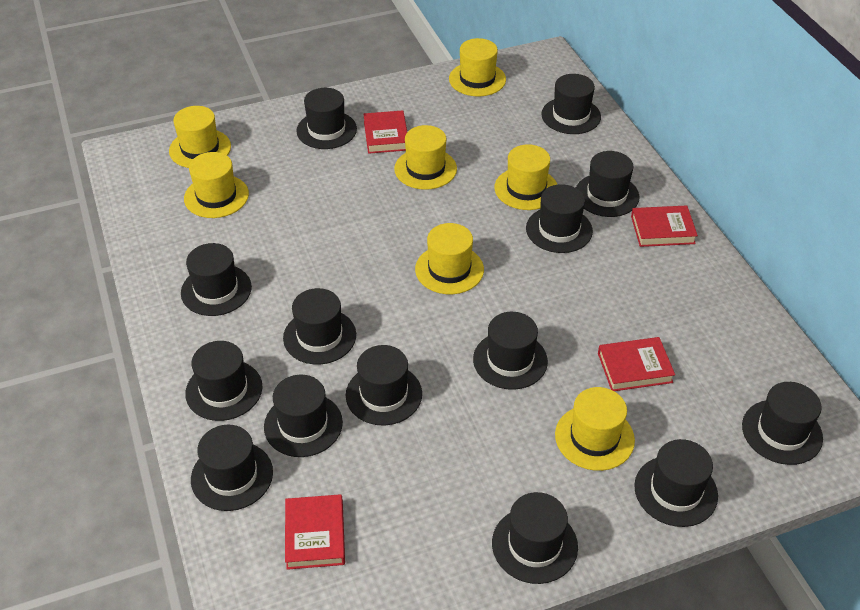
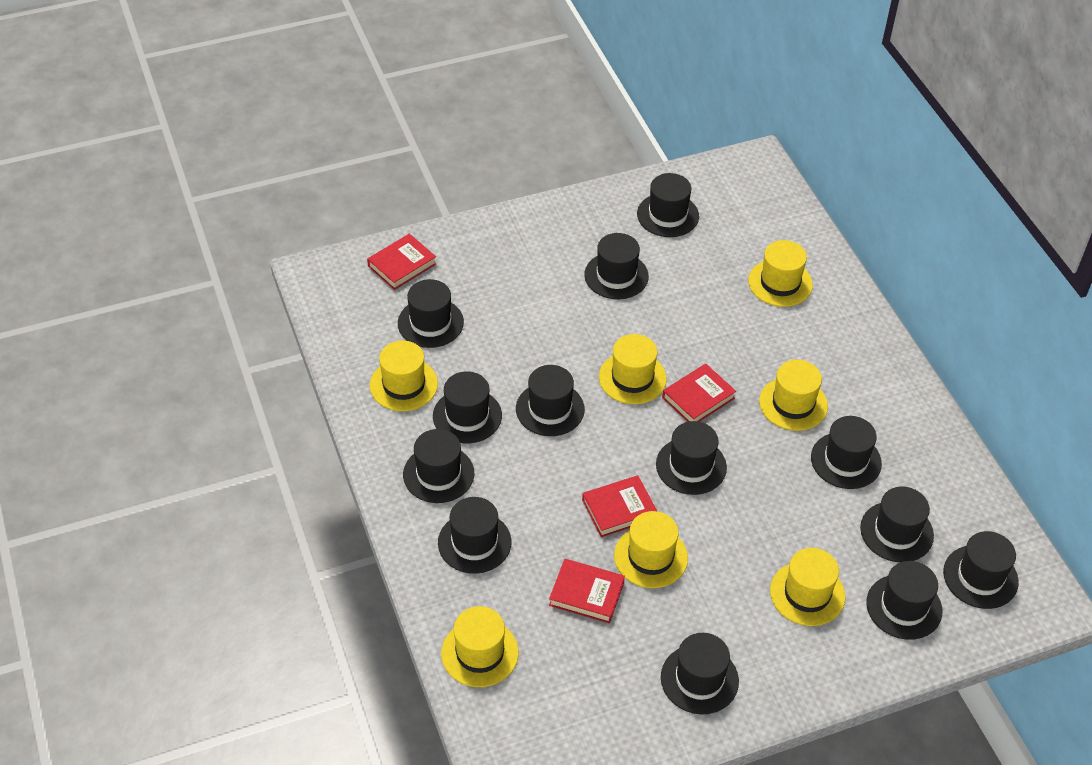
black hat: 14 -> 13

